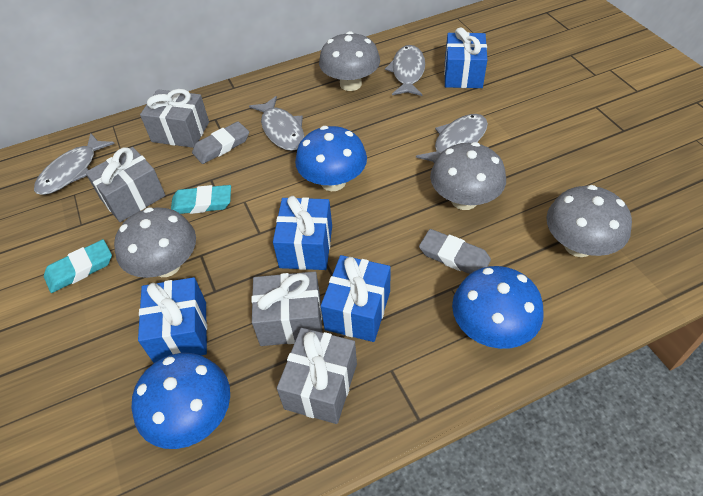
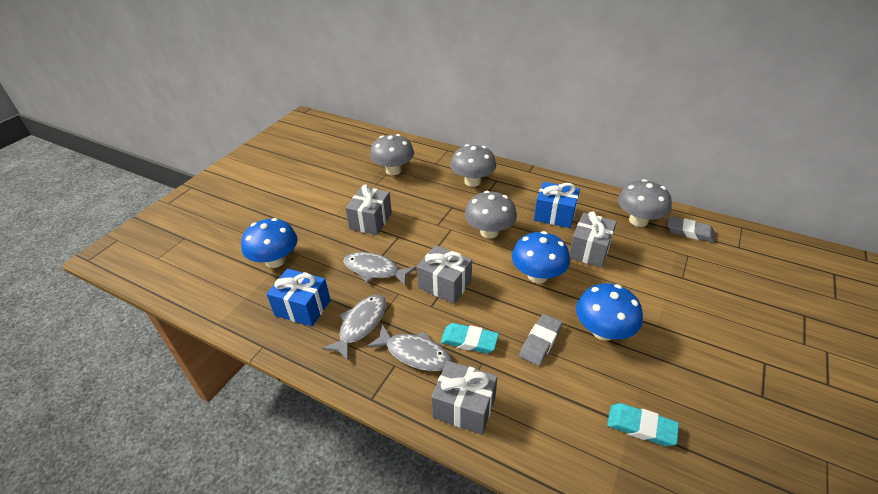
blue gift: 4 -> 2
grey fish: 4 -> 3

